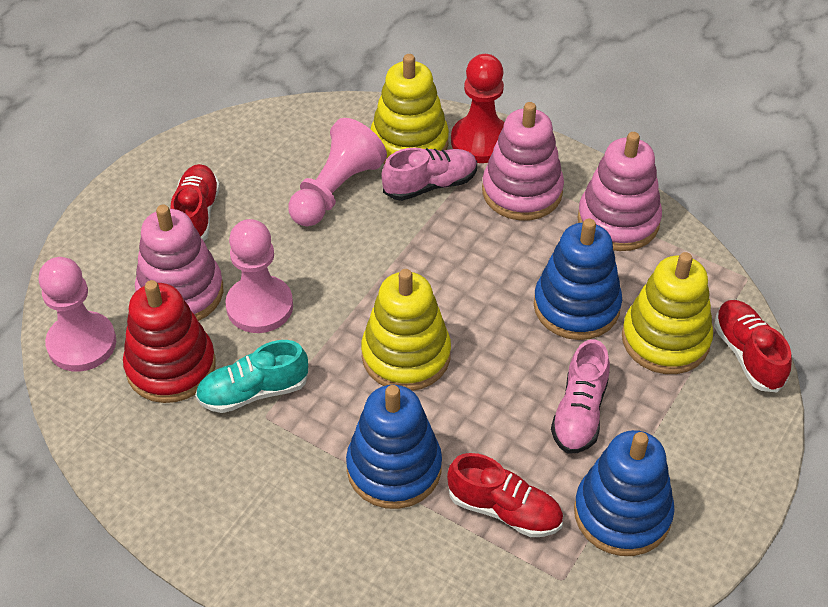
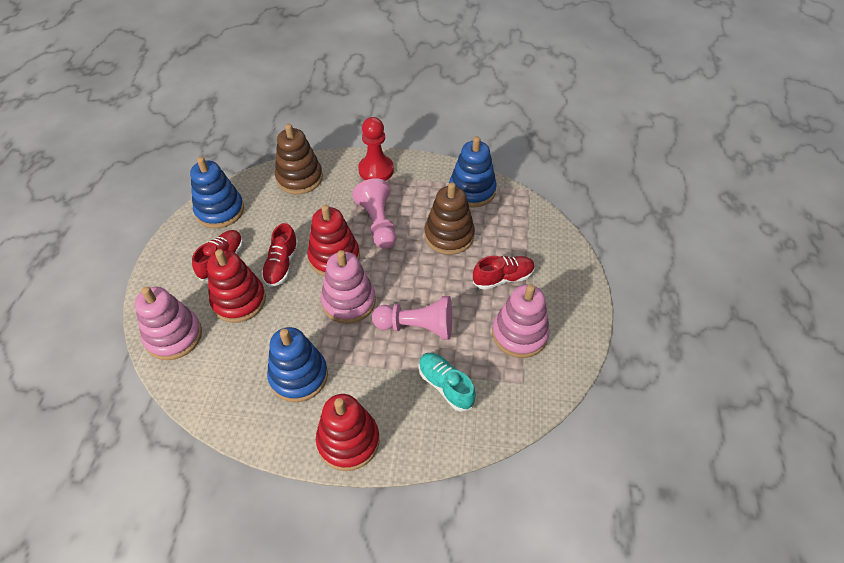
brown stacking toy: 0 -> 2
pink pawn: 3 -> 2
pink shoe: 2 -> 0
red stacking toy: 1 -> 3
yellow stacking toy: 3 -> 0

